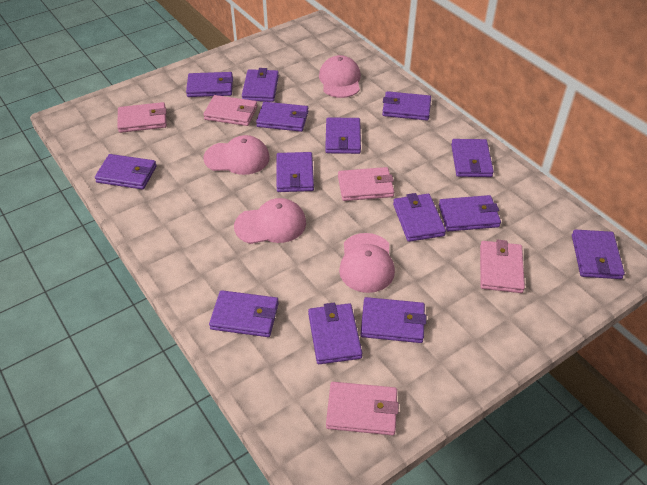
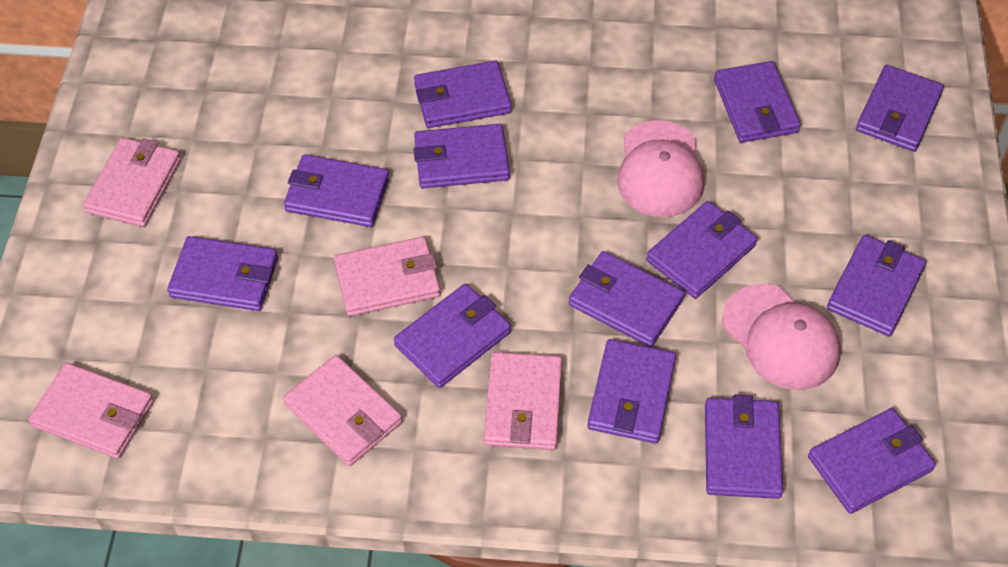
pink cap: 4 -> 2
purple wallet: 14 -> 13

